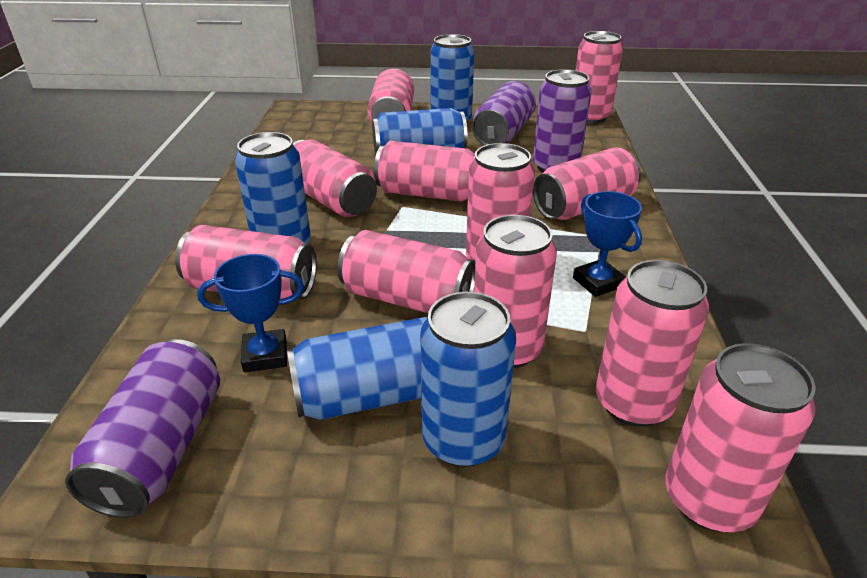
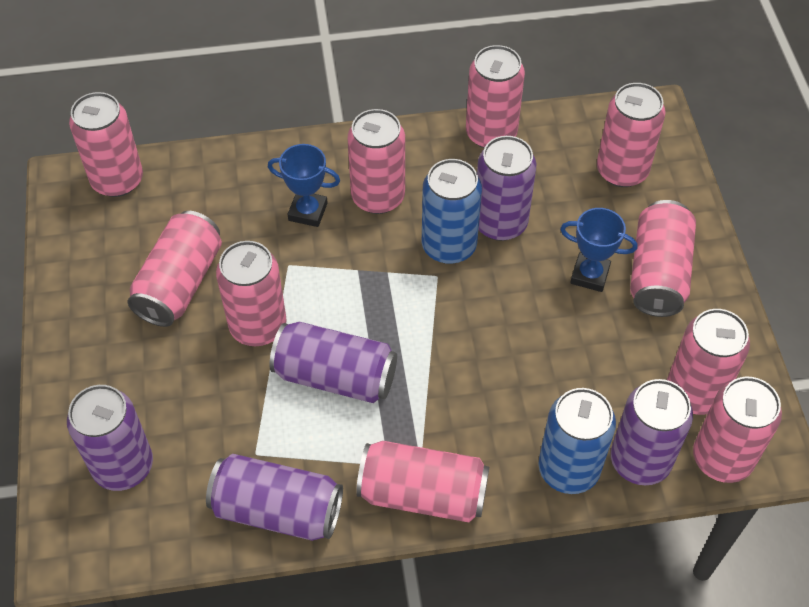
blue can: 5 -> 2
pink can: 11 -> 10
purple can: 3 -> 5

